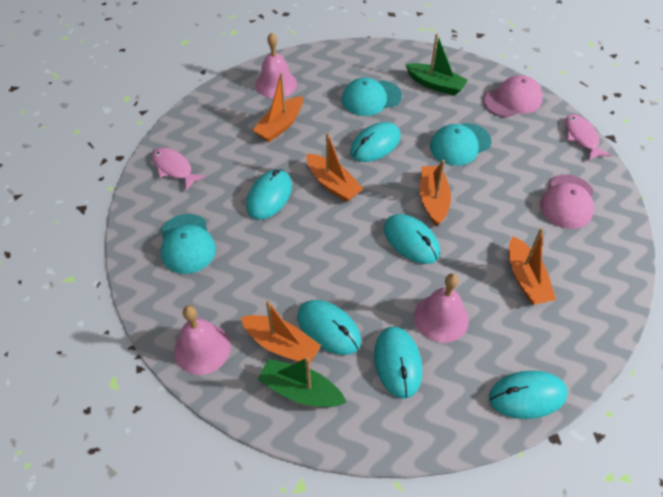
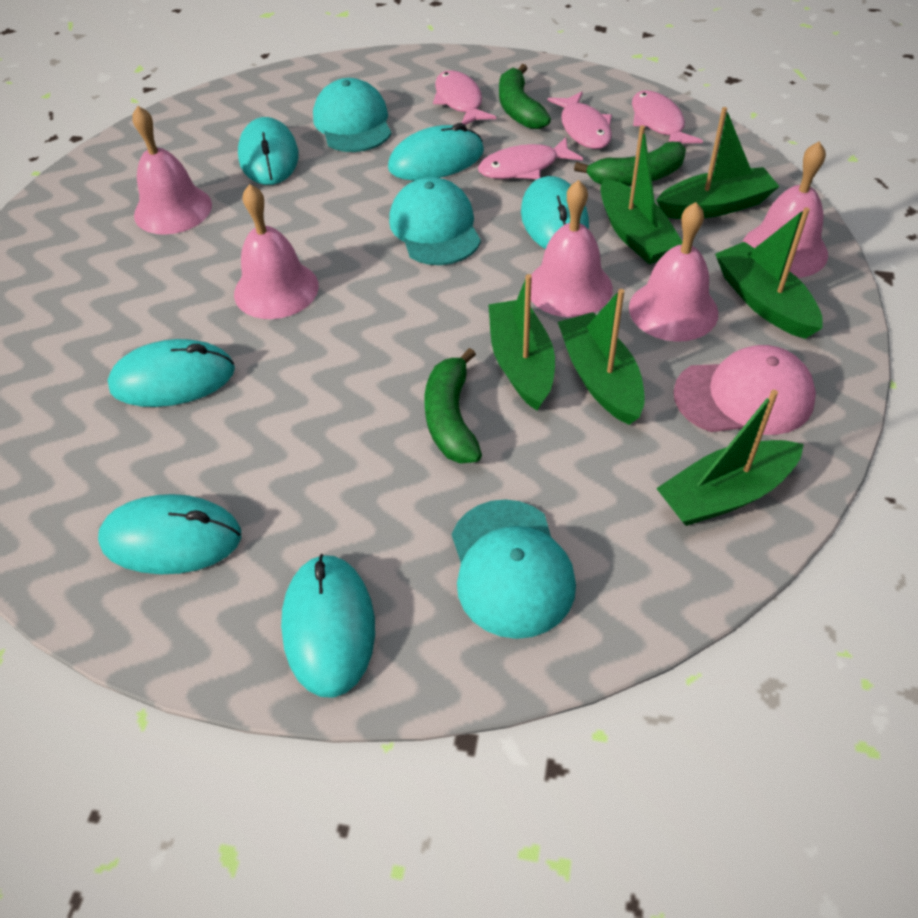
green banana: 0 -> 3
green boat: 2 -> 6
orange boat: 5 -> 0
pink bell: 3 -> 5
pink cap: 2 -> 1
pink fish: 2 -> 4

